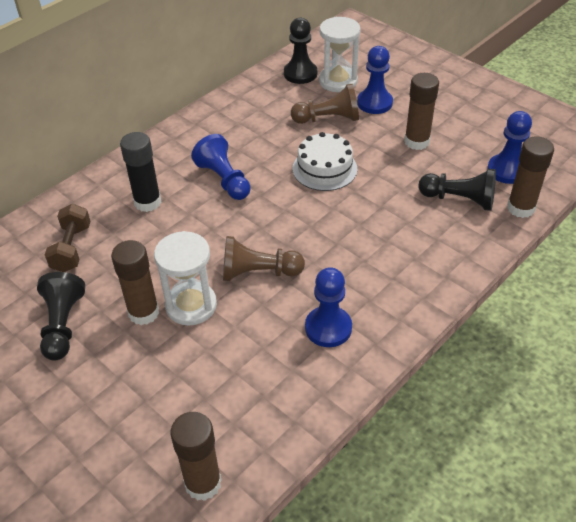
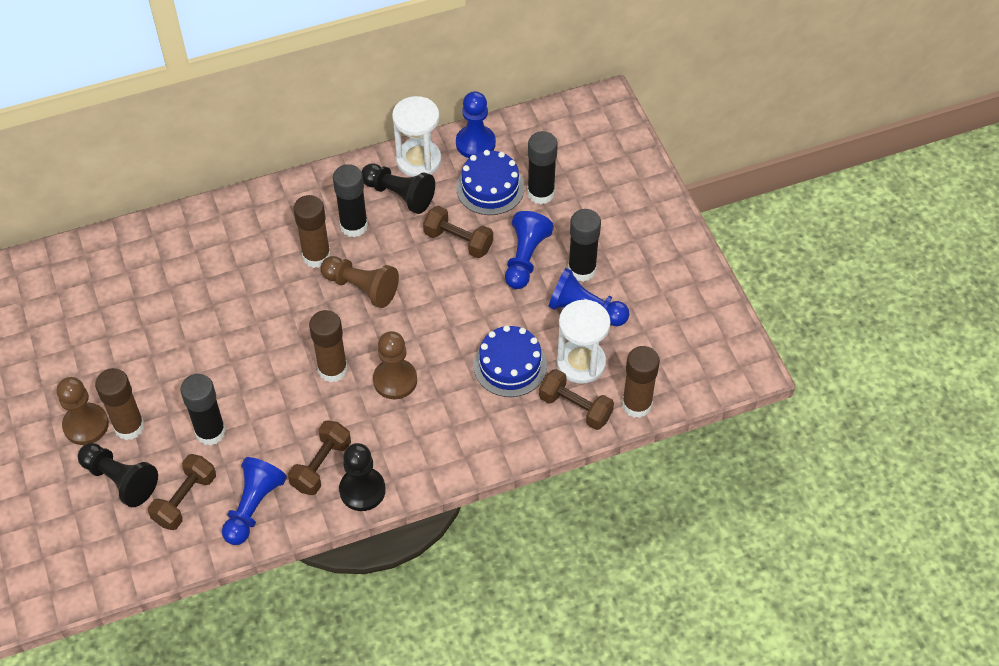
black glue stick: 1 -> 4
blue cake: 0 -> 2
brown dumbbell: 1 -> 4
brown pawn: 2 -> 3
white cake: 1 -> 0

